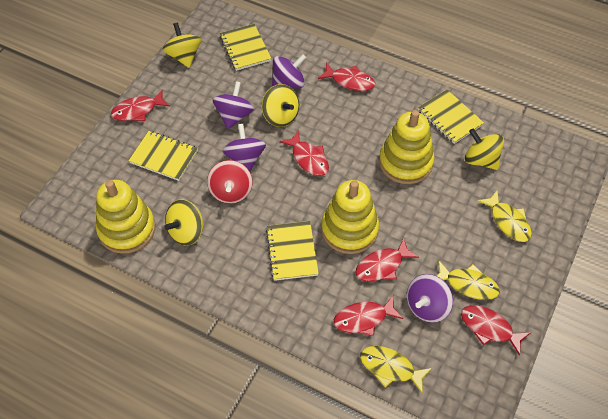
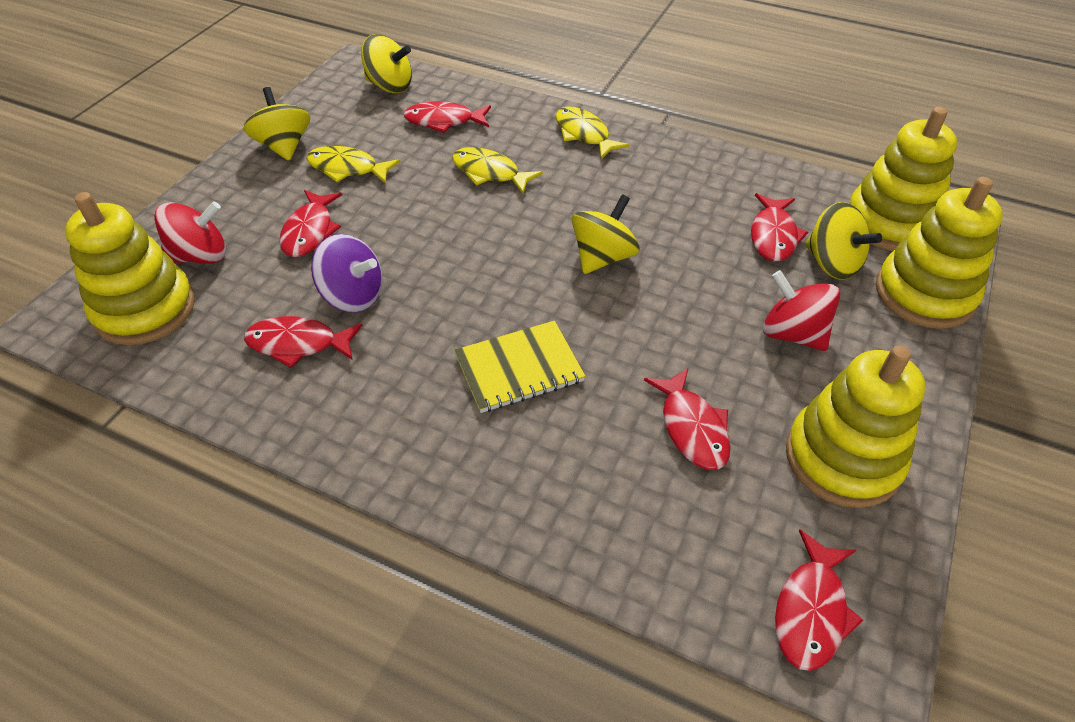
purple spinning top: 4 -> 1
red spinning top: 1 -> 2
yellow notebook: 4 -> 1
yellow stacking toy: 3 -> 4

